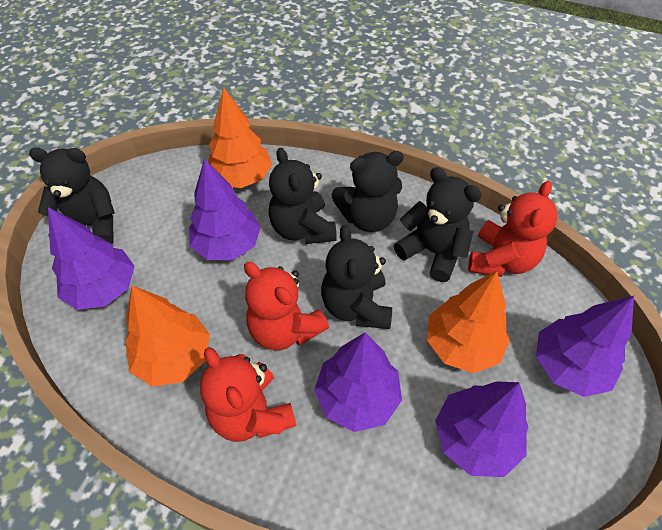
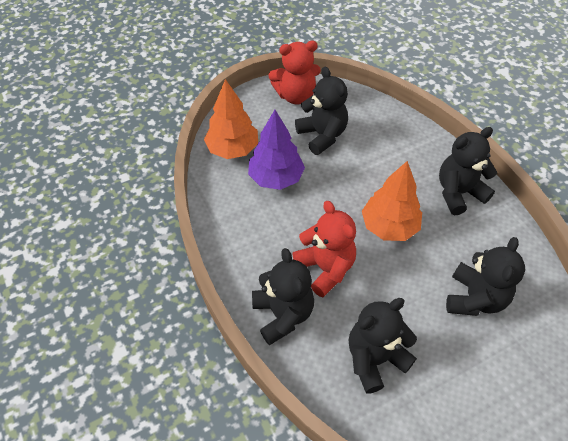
orange tree: 3 -> 2
purple tree: 5 -> 1
red teddy bear: 3 -> 2

